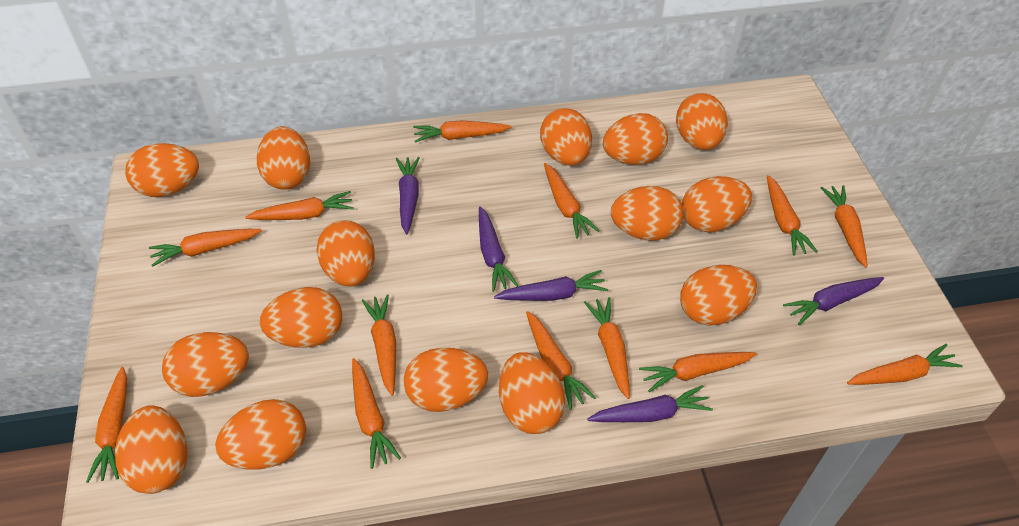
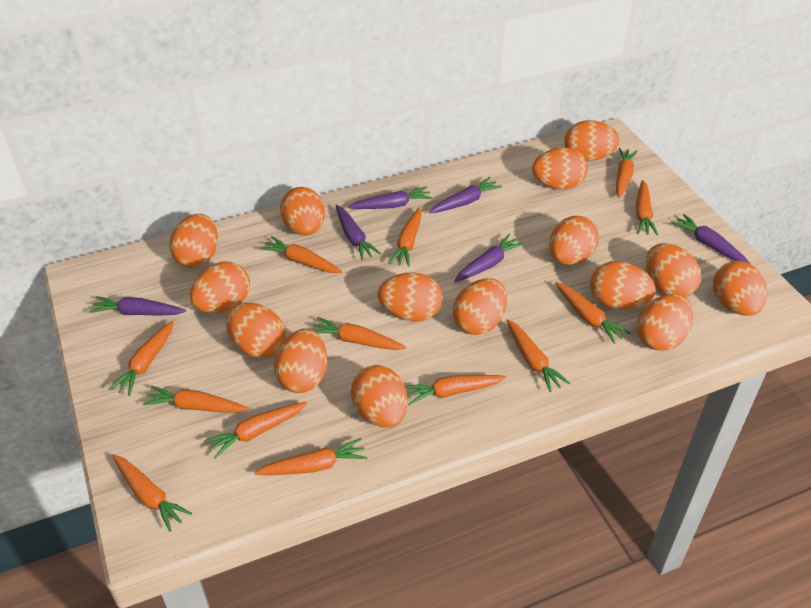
purple carrot: 5 -> 6

